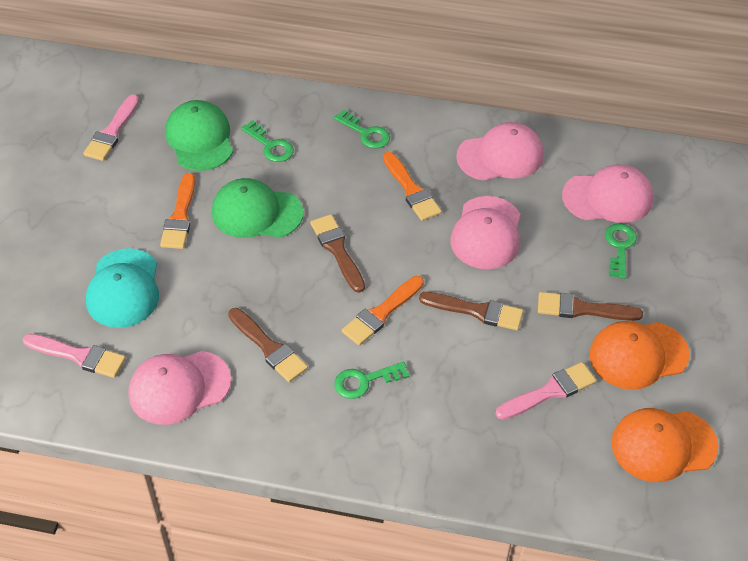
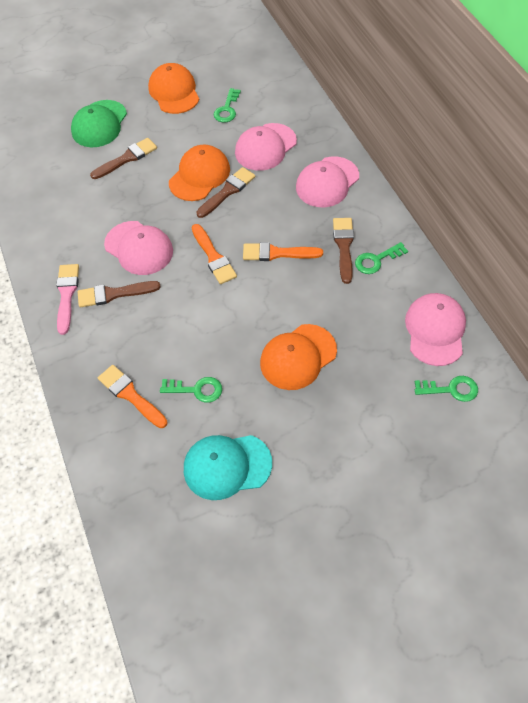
green cap: 2 -> 1
orange cap: 2 -> 3
pink brush: 3 -> 1

